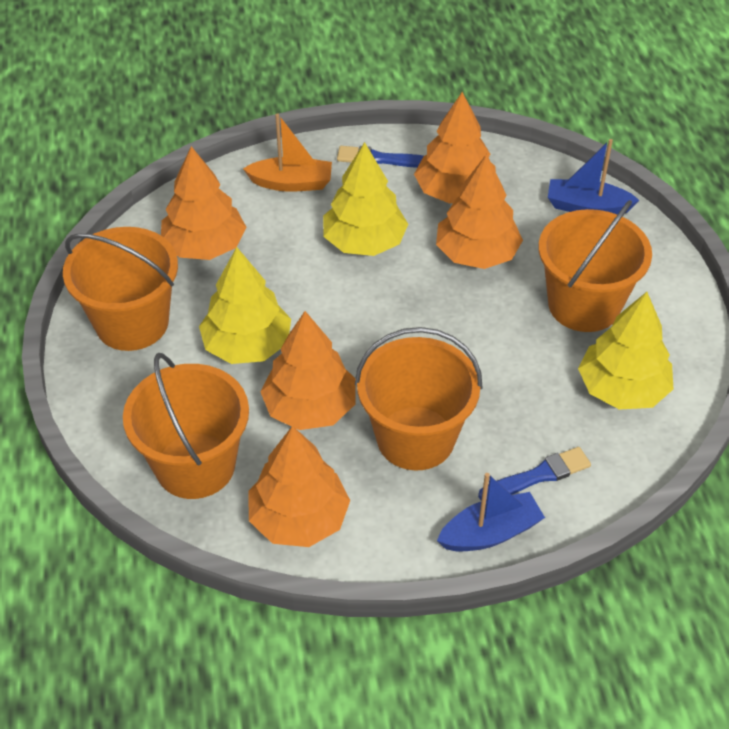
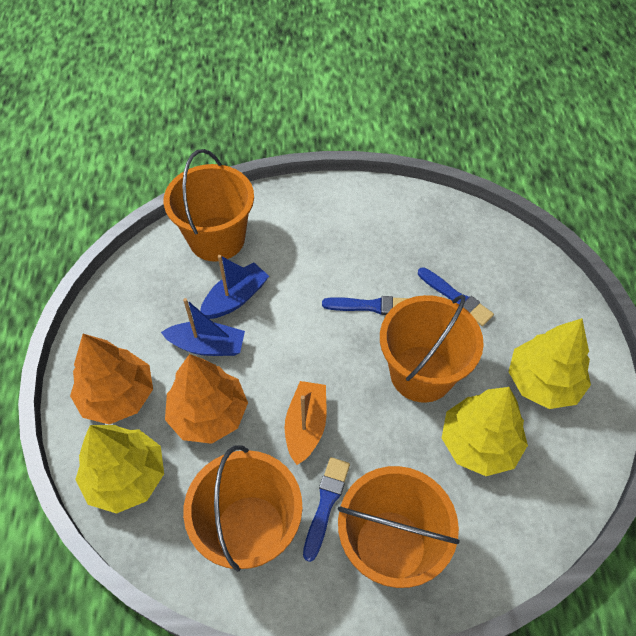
blue brush: 2 -> 3
orange tree: 5 -> 2

